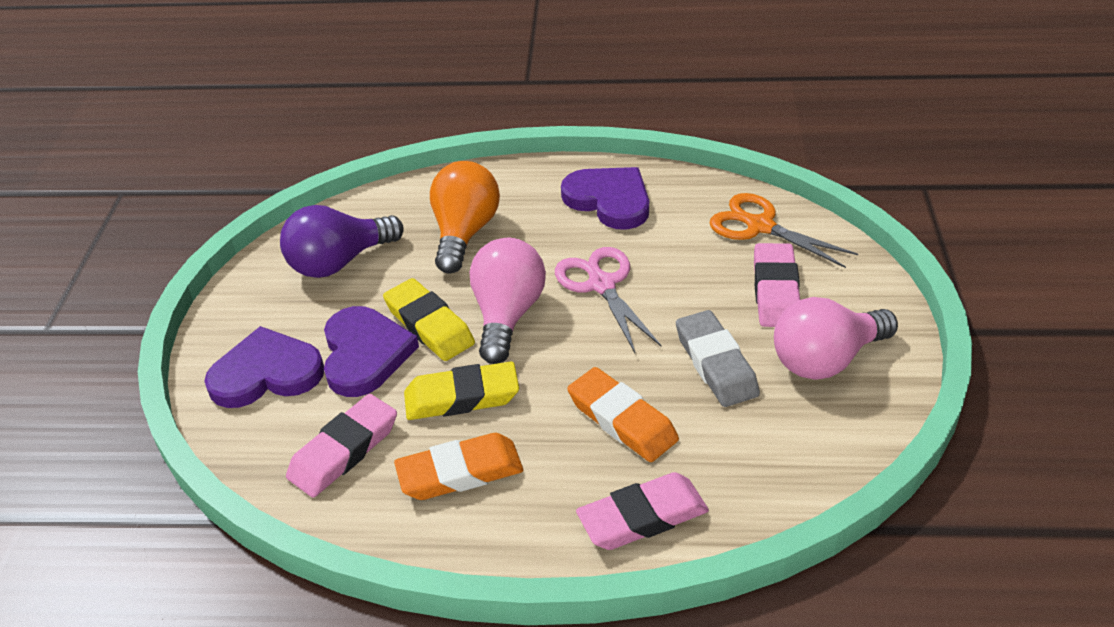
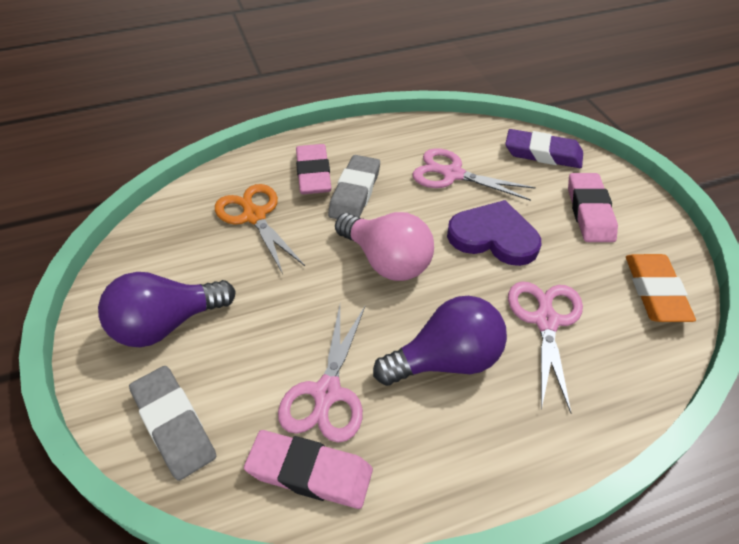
grey eraser: 1 -> 2
orange eraser: 2 -> 1
orange light bulb: 1 -> 0
pink light bulb: 2 -> 1
pink scissors: 1 -> 3
purple eraser: 0 -> 1
purple heart: 3 -> 1
purple light bulb: 1 -> 2
yellow eraser: 2 -> 0

